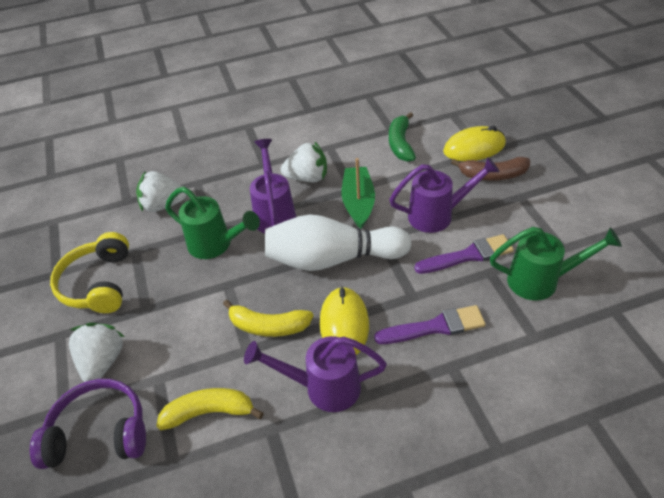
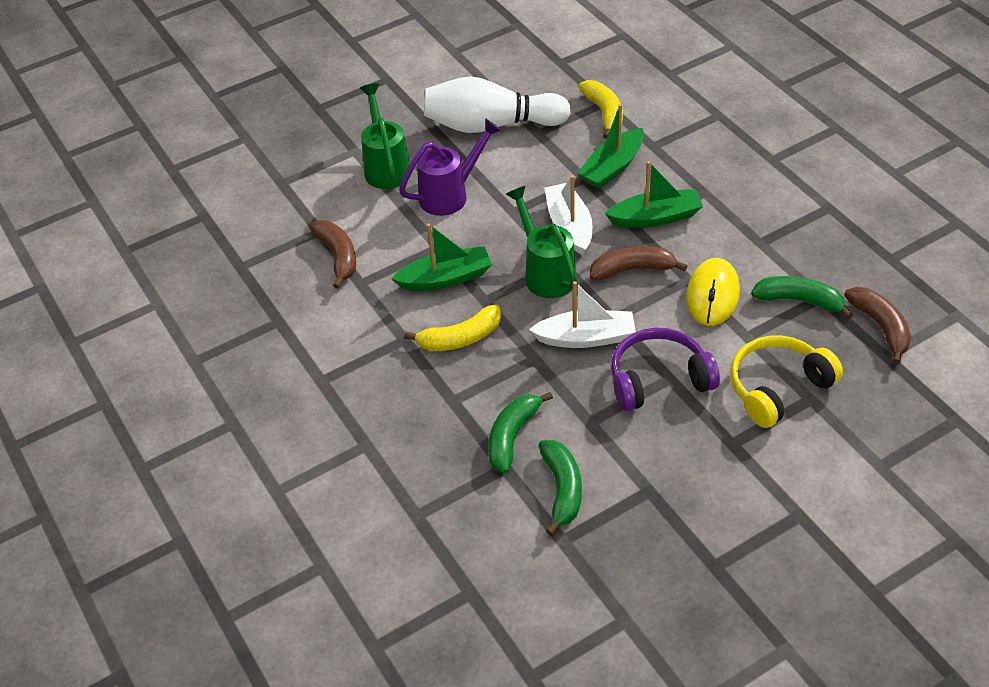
brown banana: 1 -> 3
green banana: 1 -> 3
green boat: 1 -> 3
purple brush: 2 -> 0
purple watering can: 3 -> 1
white boat: 0 -> 2
white strawberry: 3 -> 0
yellow mouse: 2 -> 1

